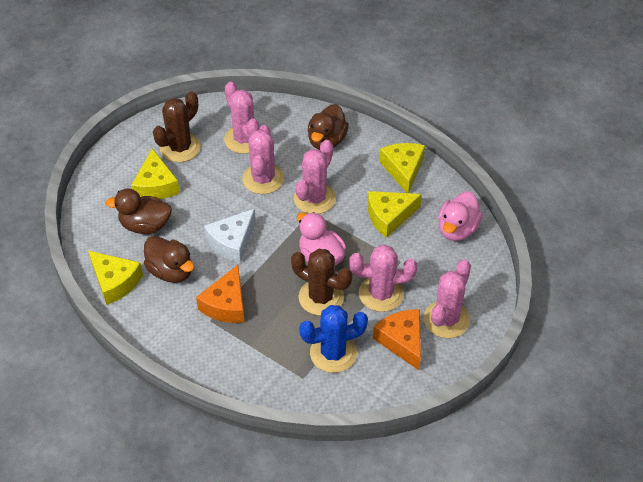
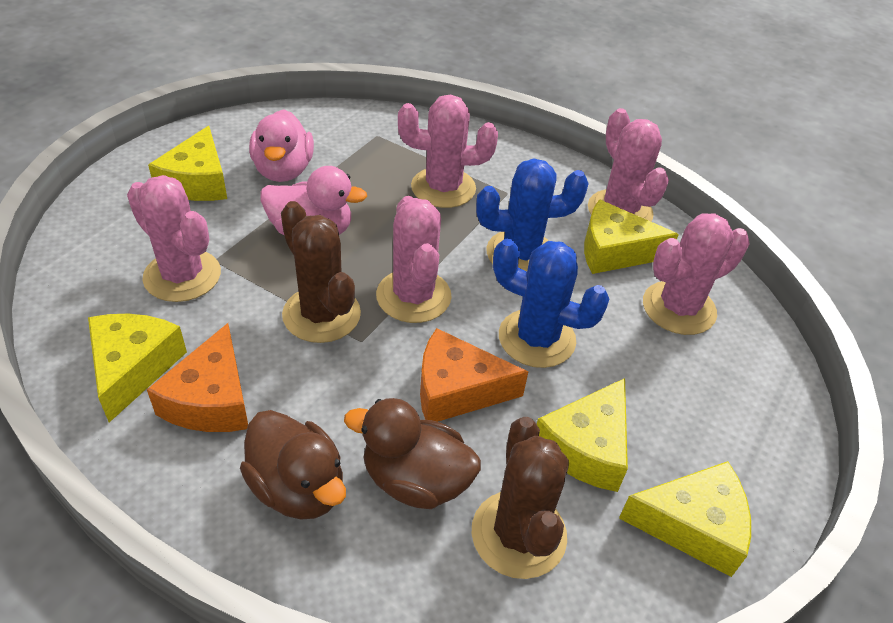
blue cactus: 1 -> 2
brown duck: 3 -> 2
white cheese: 1 -> 0
yellow cheese: 4 -> 5

